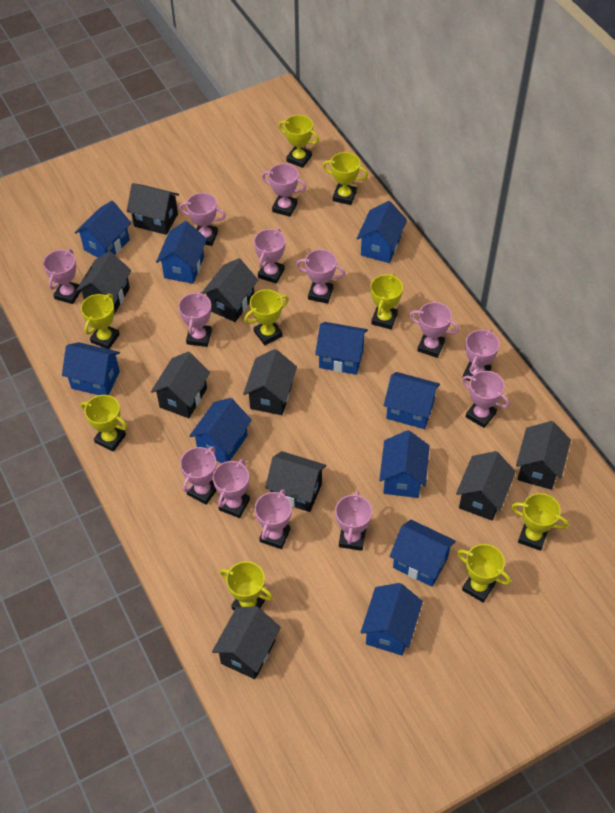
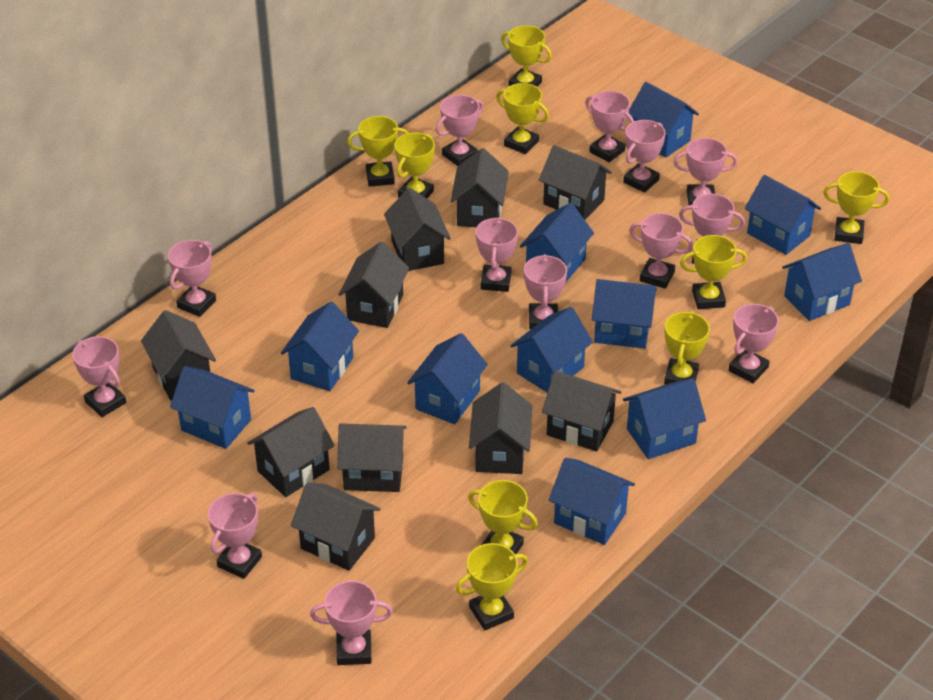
black house: 9 -> 10
blue house: 10 -> 11

